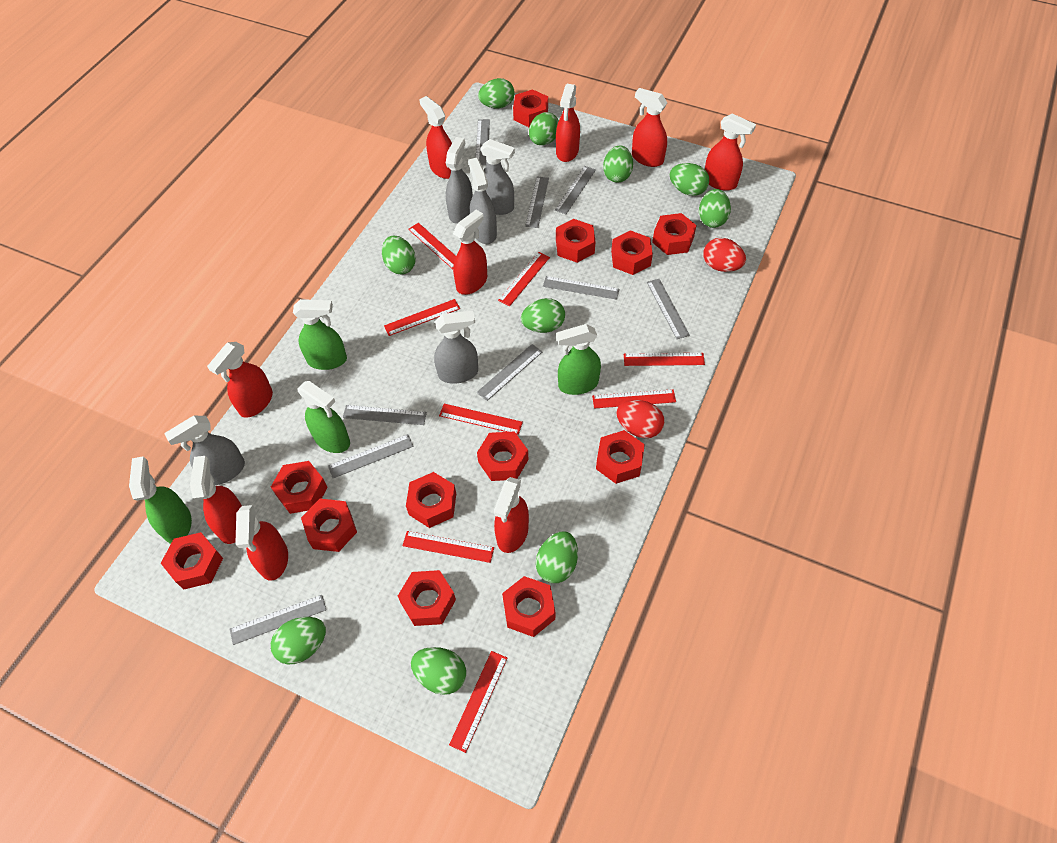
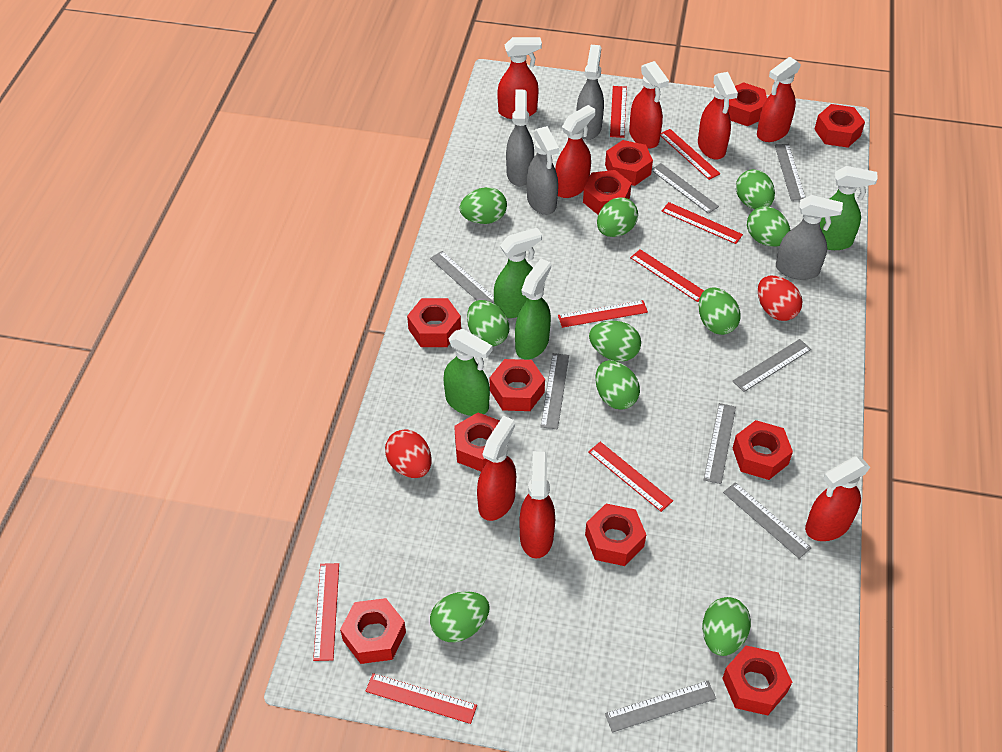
grey ruler: 9 -> 8
grey spray bottle: 5 -> 4
red nut: 12 -> 11
red spray bottle: 9 -> 8

